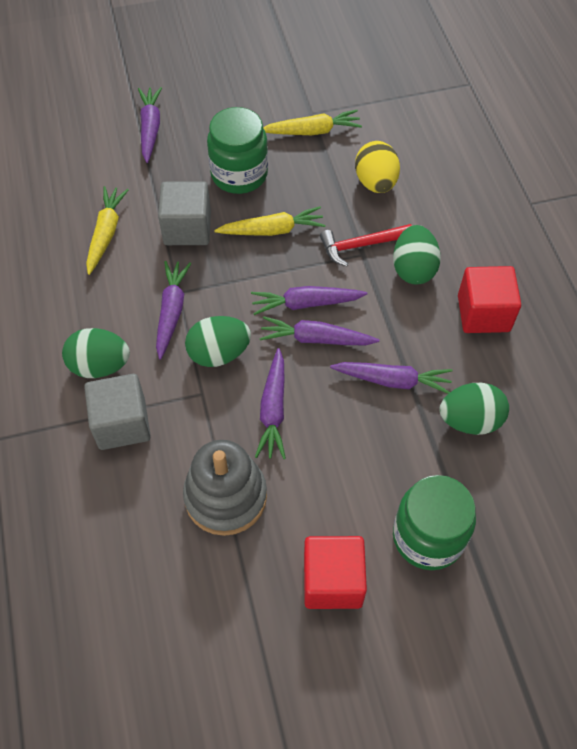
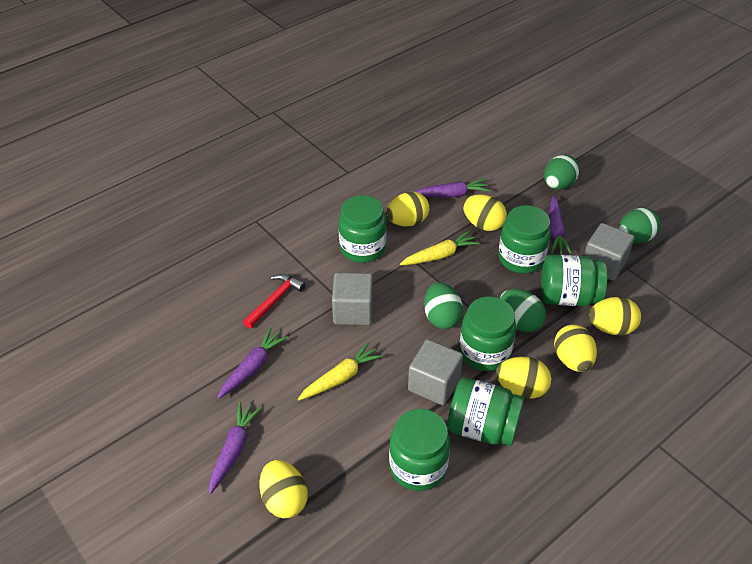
green jar: 2 -> 6
grey cube: 2 -> 3
grey stacking toy: 1 -> 0
purple carrot: 6 -> 4
red cube: 2 -> 0
yellow carrot: 3 -> 2
yellow egg: 1 -> 6

